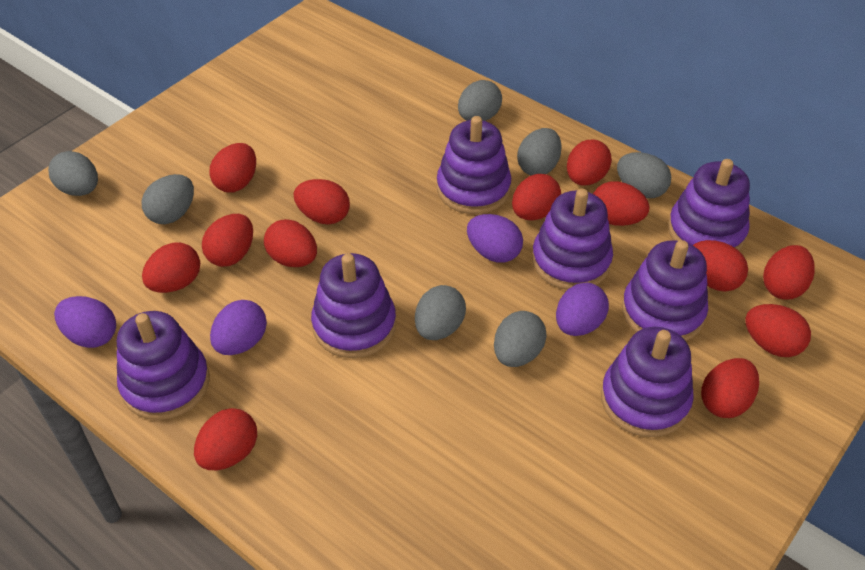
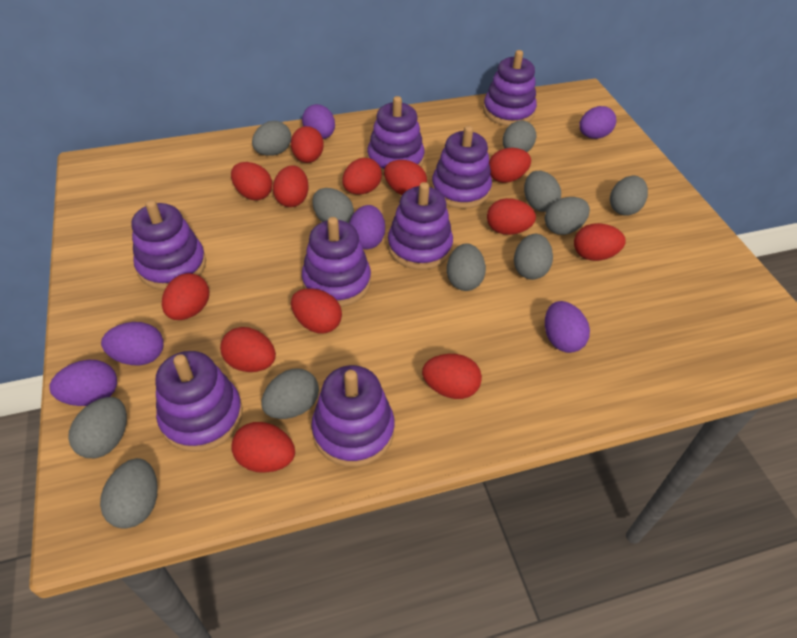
grey egg: 7 -> 11
purple egg: 4 -> 6
purple stacking toy: 7 -> 8

